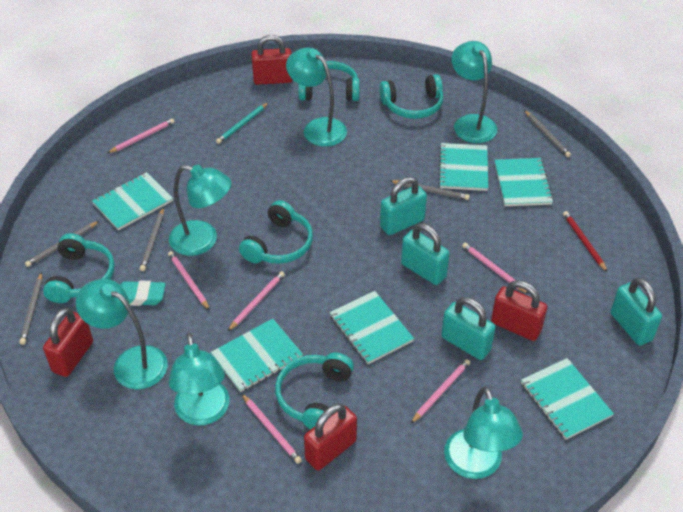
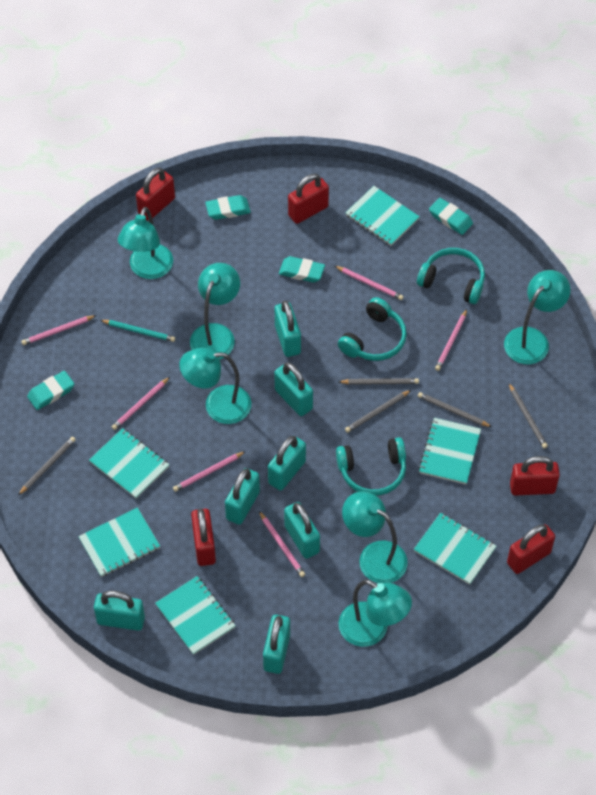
red padlock: 4 -> 5
red pencil: 1 -> 0
turquoise eraser: 1 -> 4
turquoise headphones: 5 -> 3
turquoise padlock: 4 -> 7

